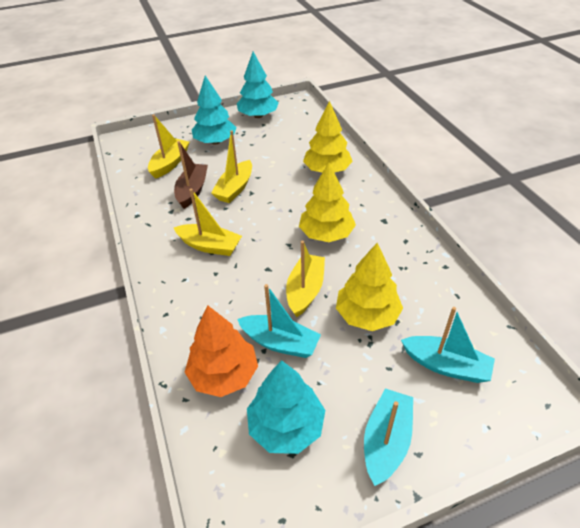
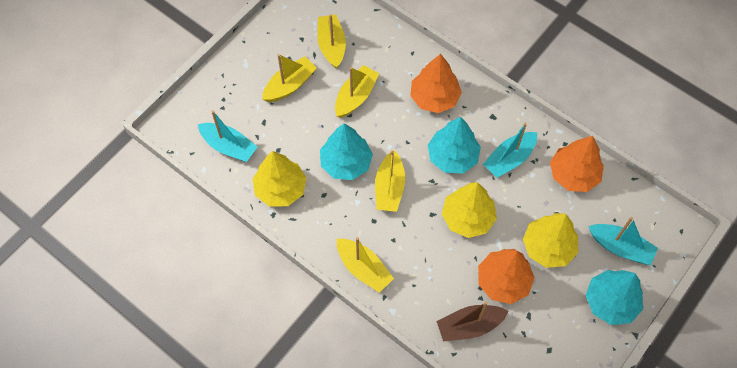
orange tree: 1 -> 3
yellow boat: 4 -> 5

